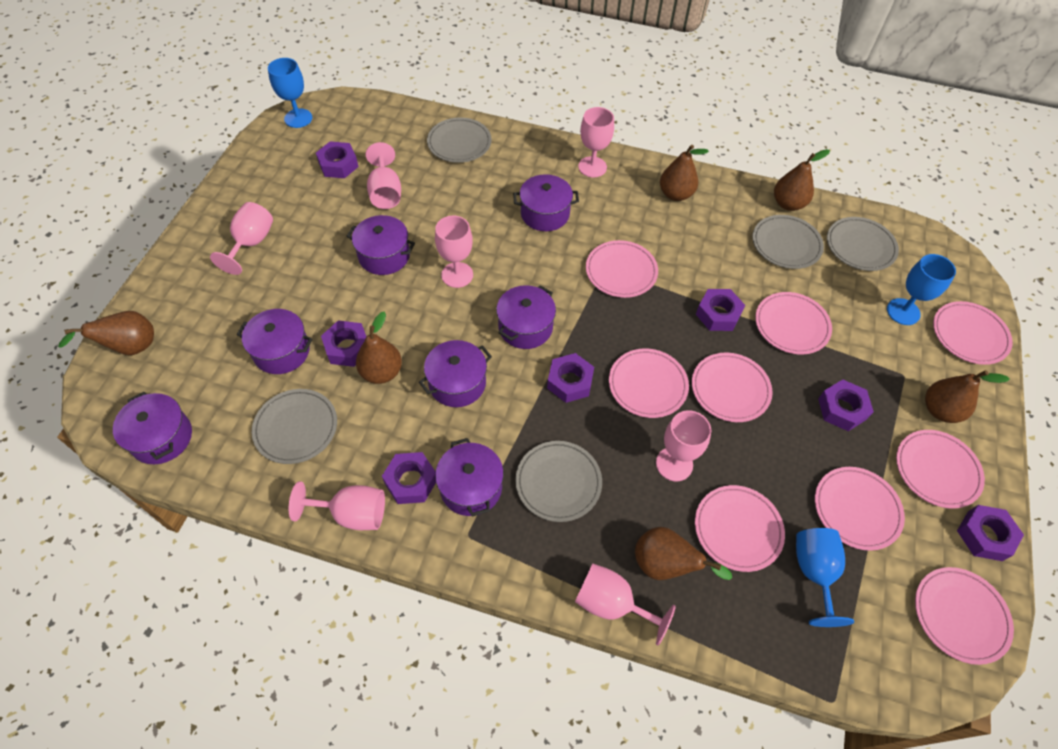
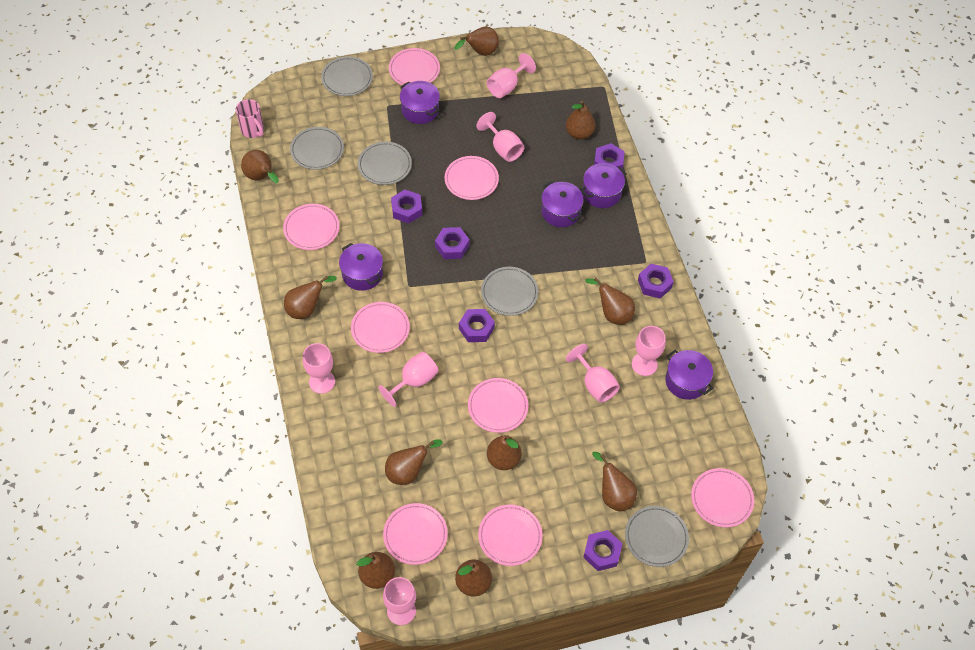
blue goblet: 3 -> 0
brown pear: 6 -> 10
pink mug: 0 -> 1
pink plate: 9 -> 8
purple nut: 7 -> 6
purple pot: 7 -> 5

